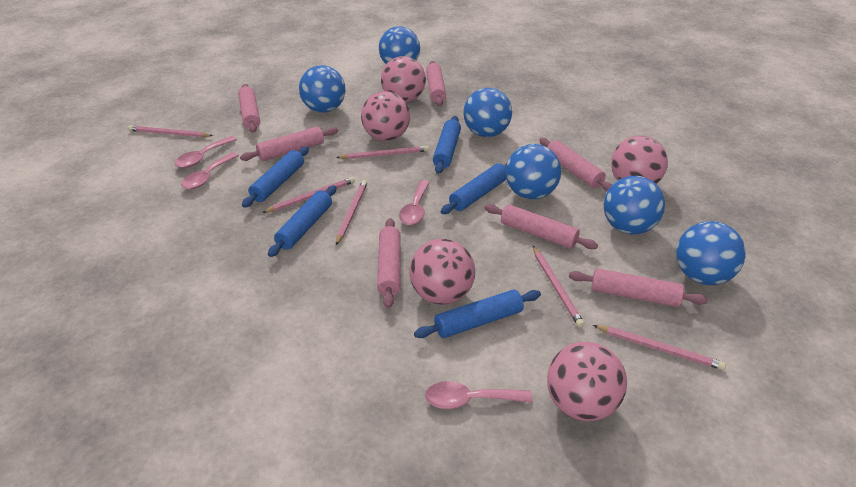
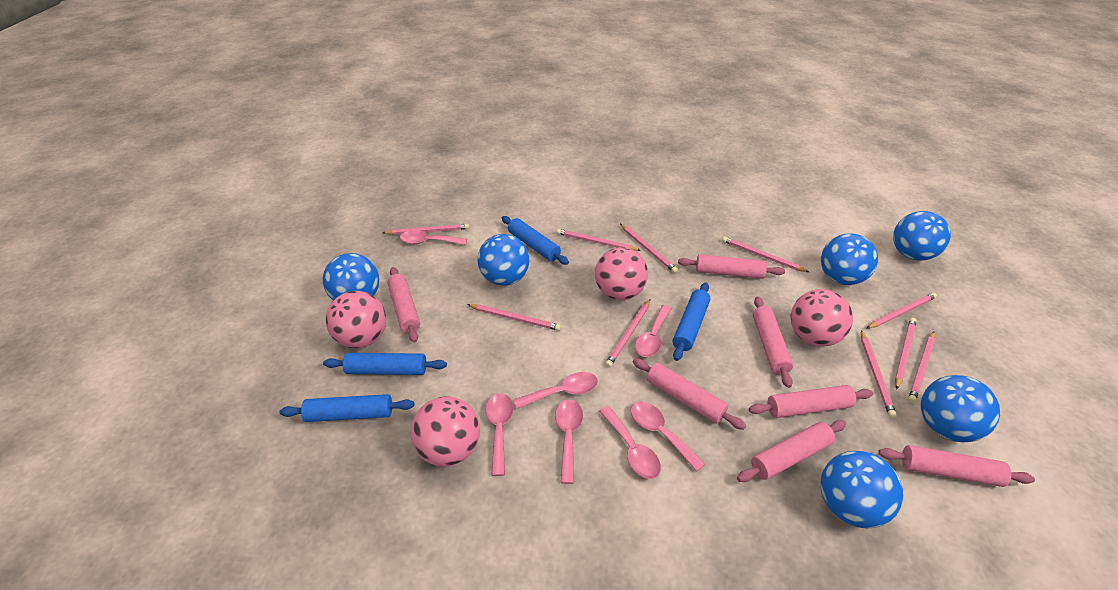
blue rolling pin: 5 -> 4
pink ball: 5 -> 4
pink pencil: 6 -> 10
pink spoon: 4 -> 7

